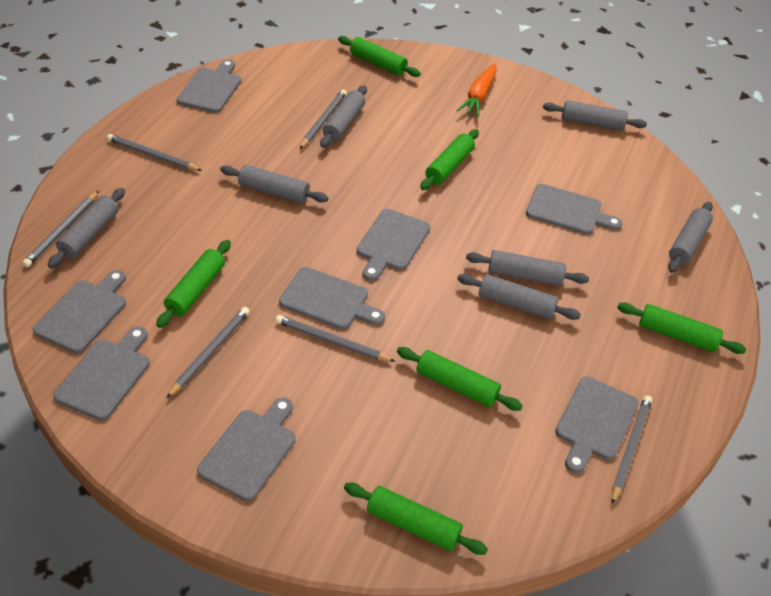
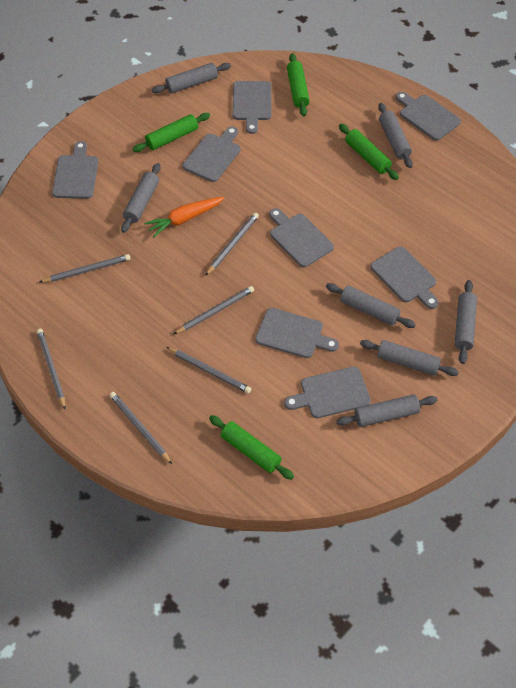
green rolling pin: 6 -> 4

